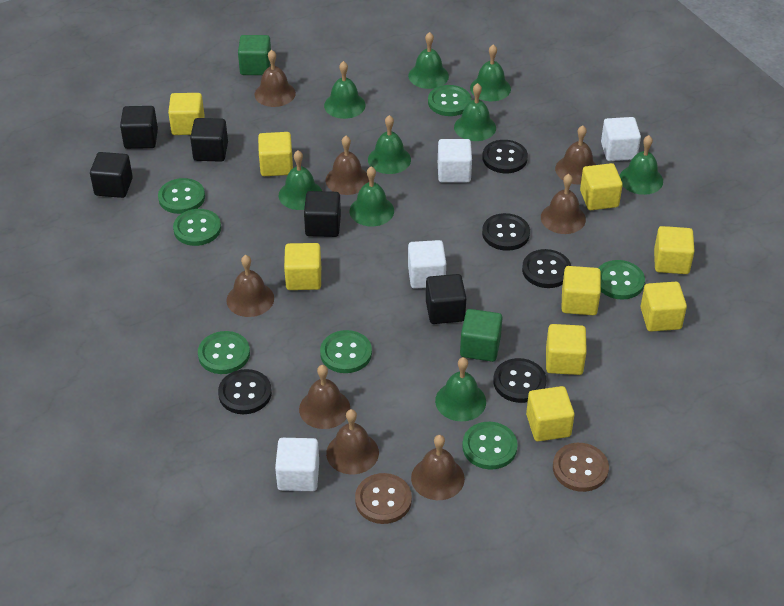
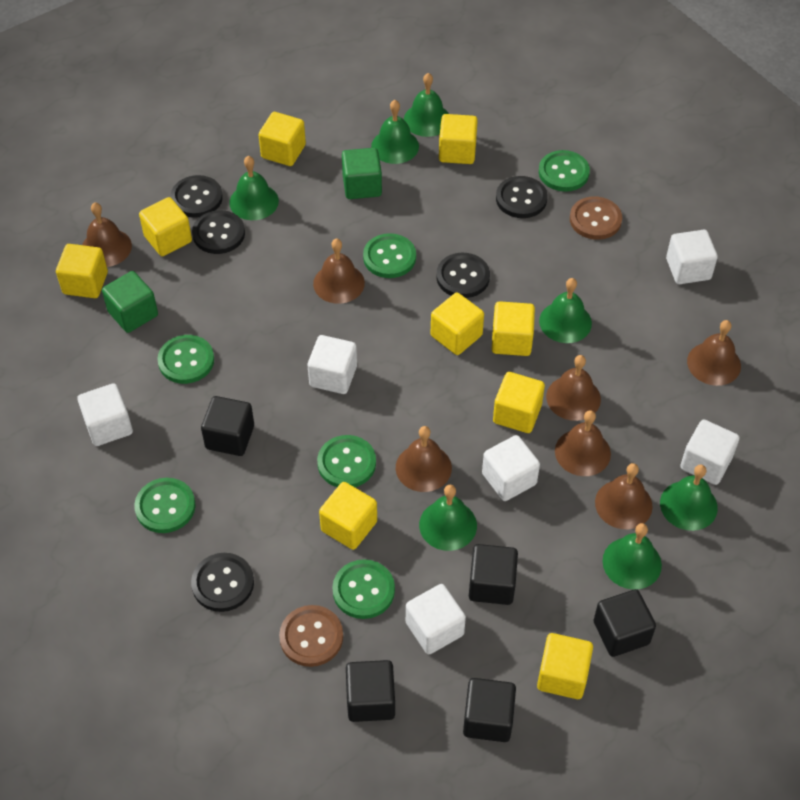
brown bell: 8 -> 7
green bell: 9 -> 7
green button: 7 -> 6
white cube: 4 -> 6

